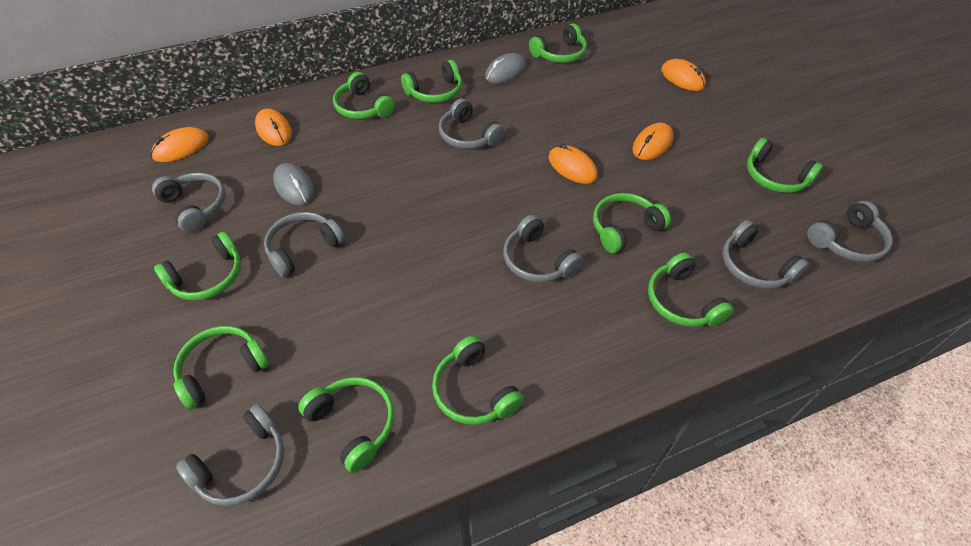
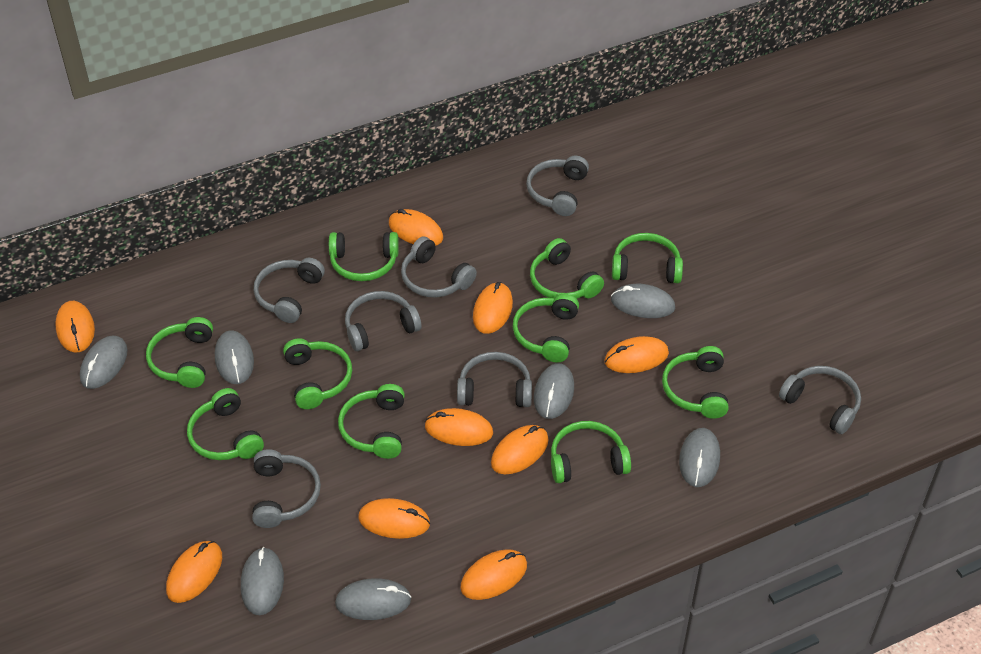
grey mouse: 2 -> 7
orange mouse: 5 -> 9

